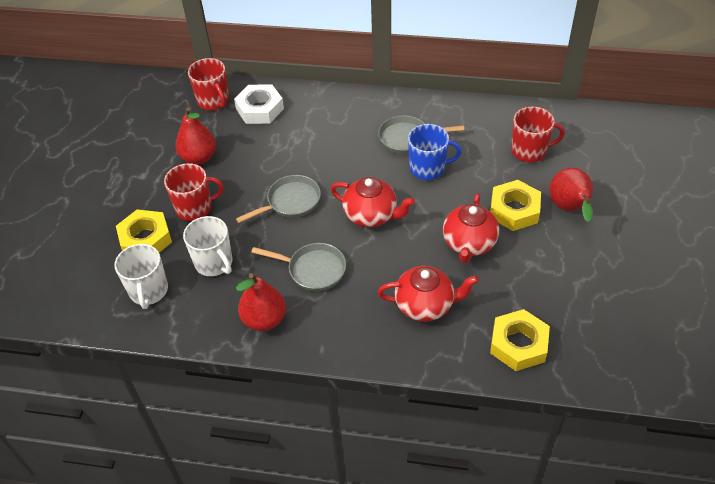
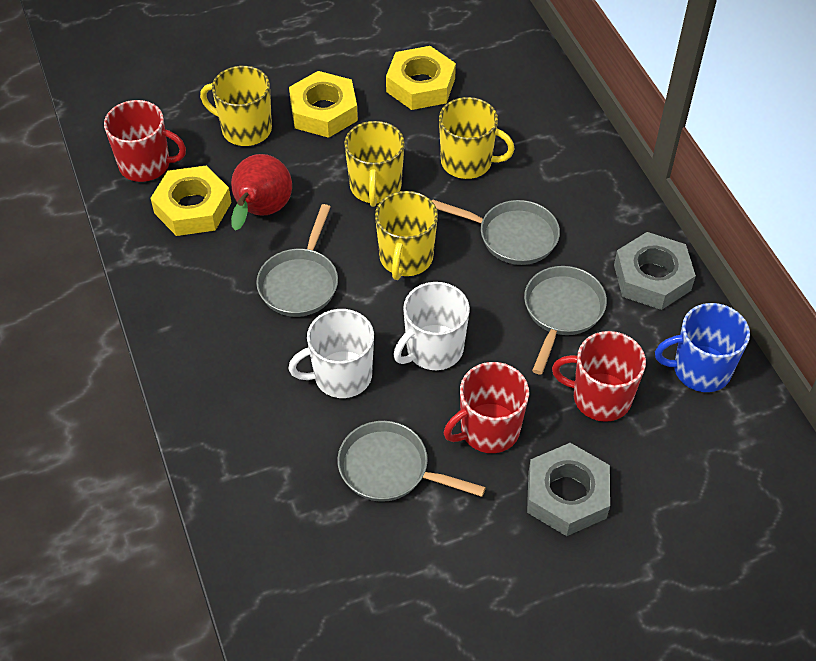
grey nut: 0 -> 2
grey pan: 3 -> 4
red pear: 3 -> 1
red teapot: 3 -> 0
white nut: 1 -> 0
yellow mug: 0 -> 4

